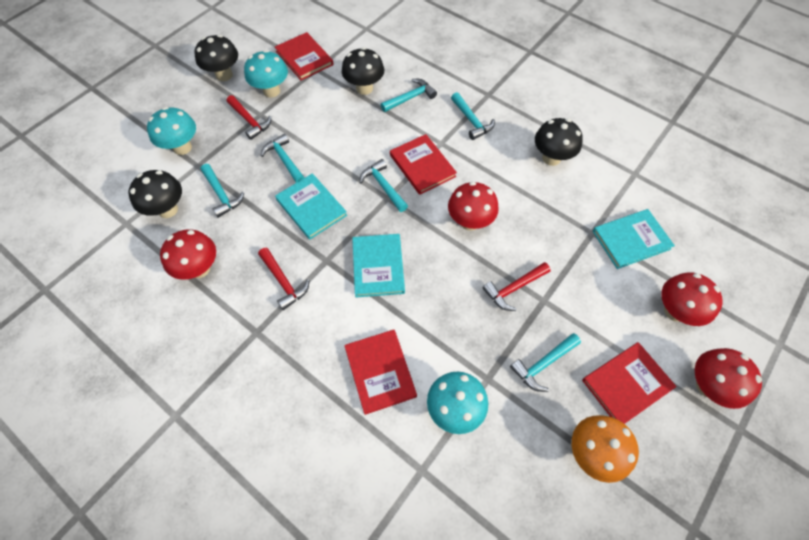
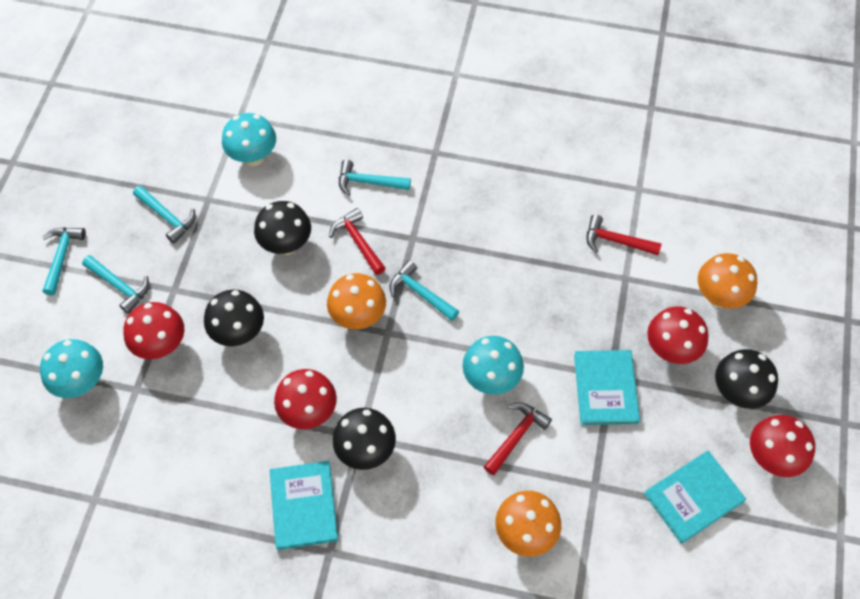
orange mushroom: 1 -> 3
red book: 4 -> 0
turquoise hammer: 6 -> 5

